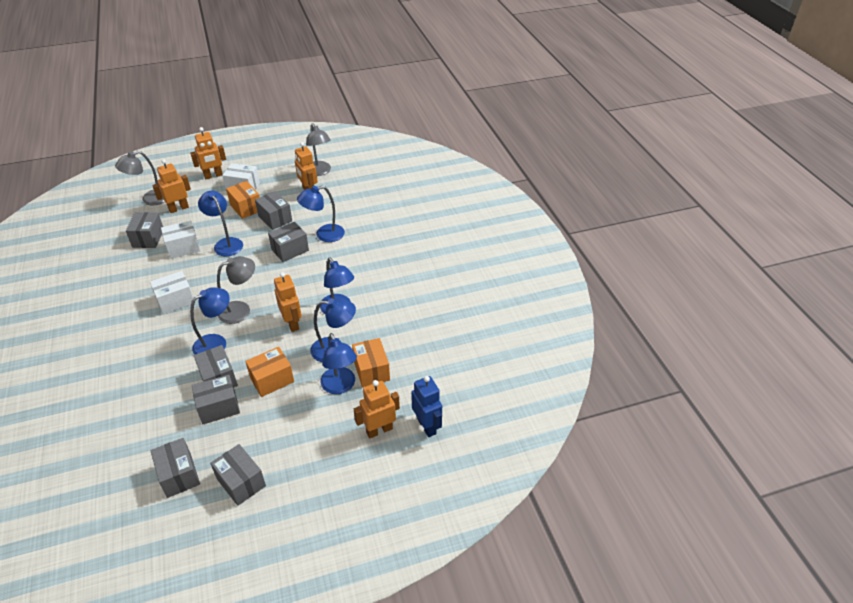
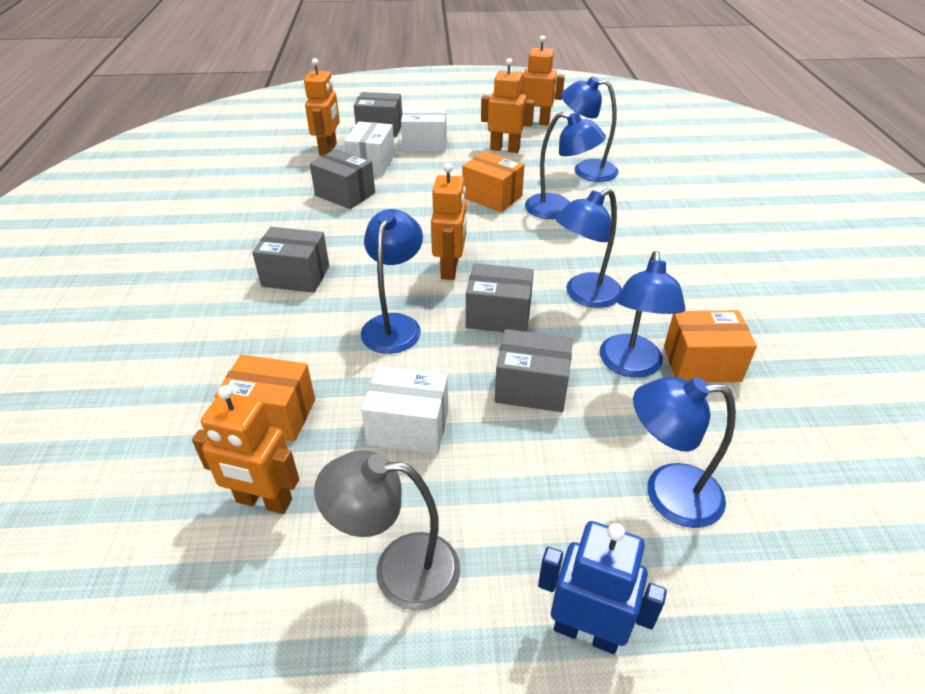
grey box: 7 -> 5
grey lamp: 3 -> 1

